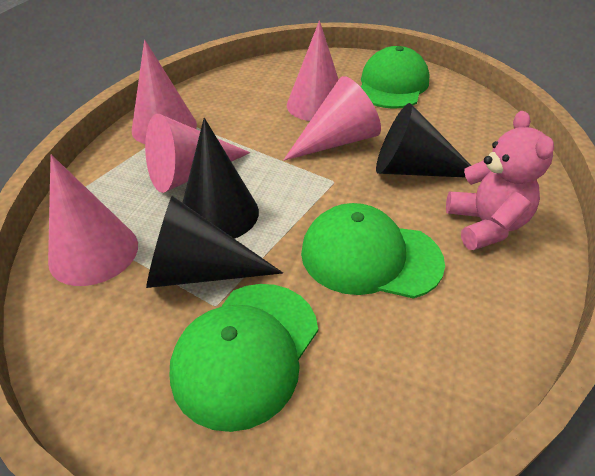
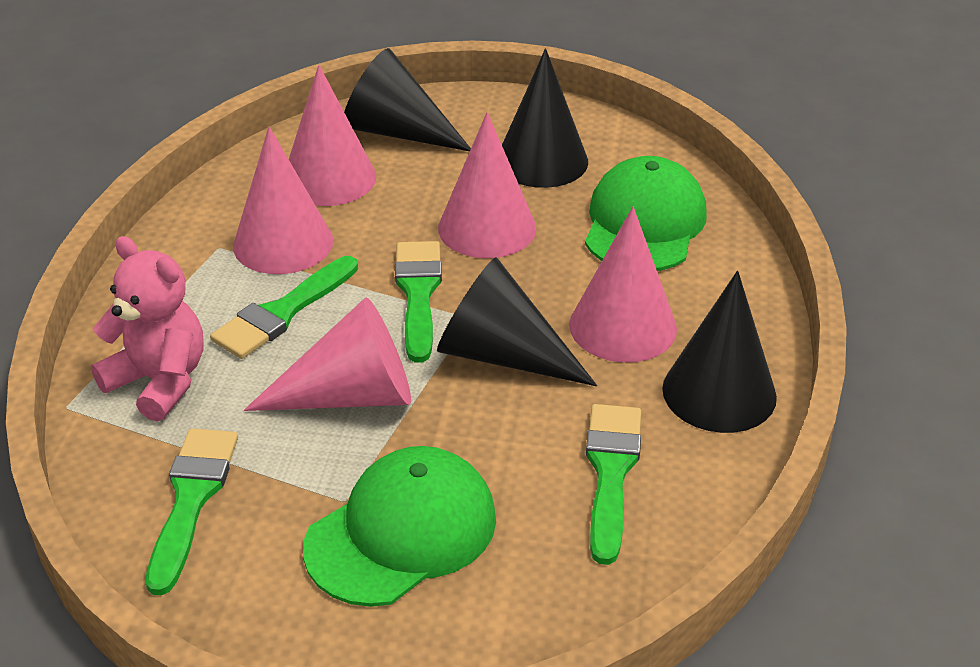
black cone: 3 -> 4
green brush: 0 -> 4
green cap: 3 -> 2

